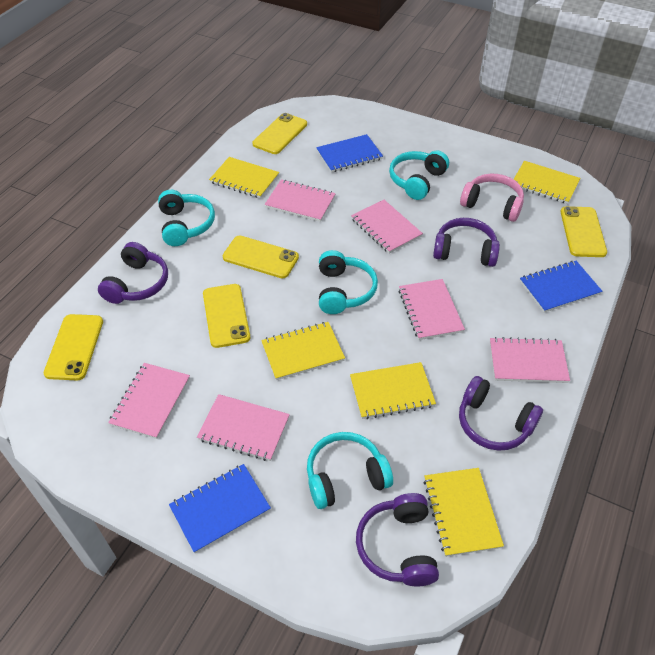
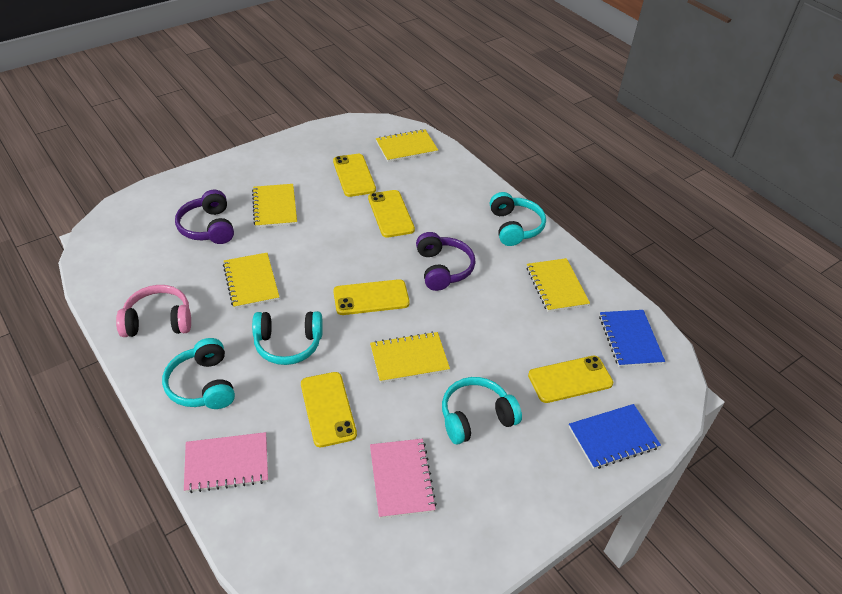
blue notebook: 3 -> 2
pink notebook: 6 -> 2
purple headphones: 4 -> 2

